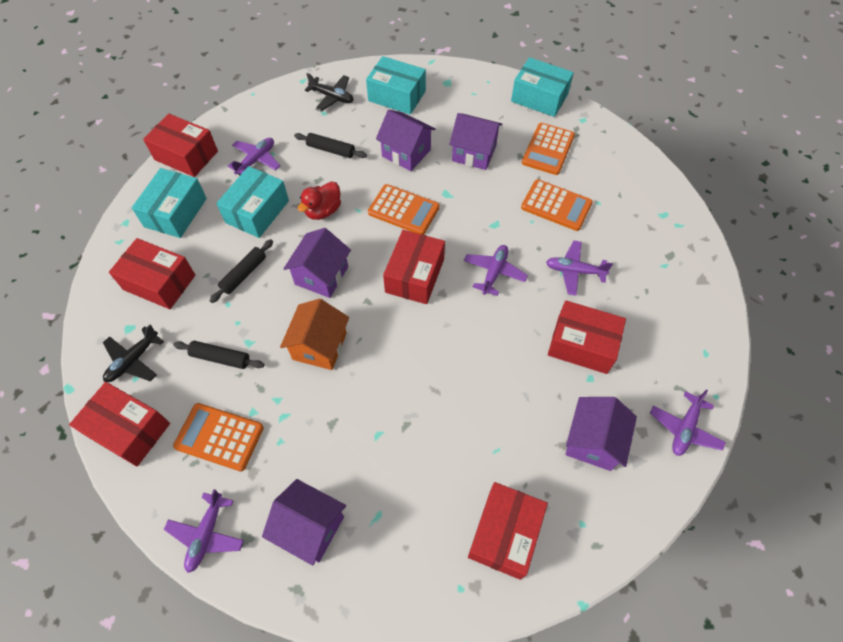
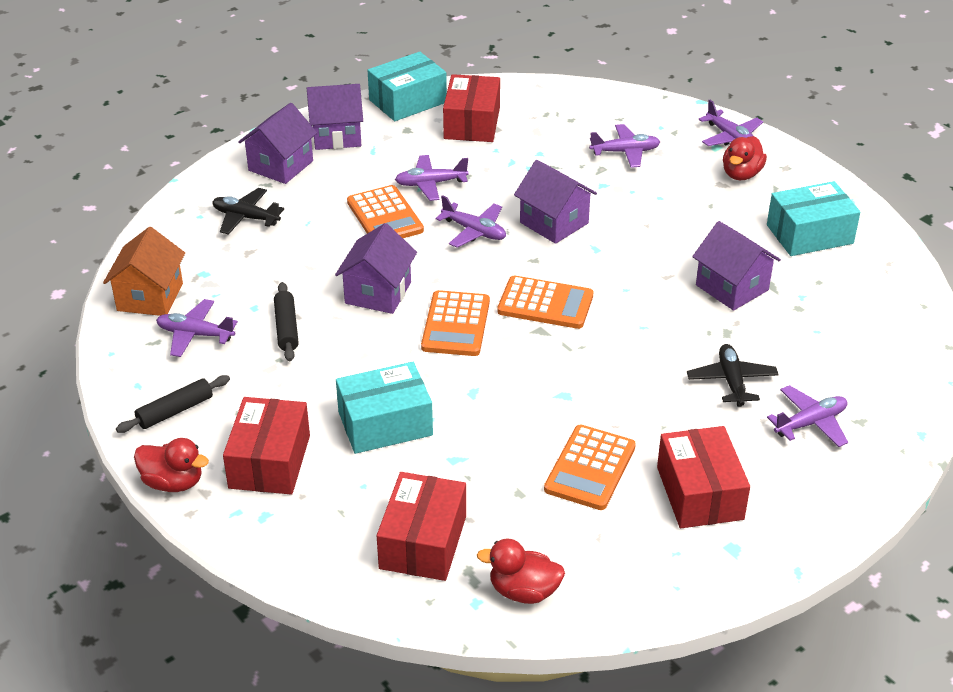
black rolling pin: 3 -> 2
purple plane: 5 -> 6
red box: 6 -> 4
red duck: 1 -> 3
turquoise box: 4 -> 3

